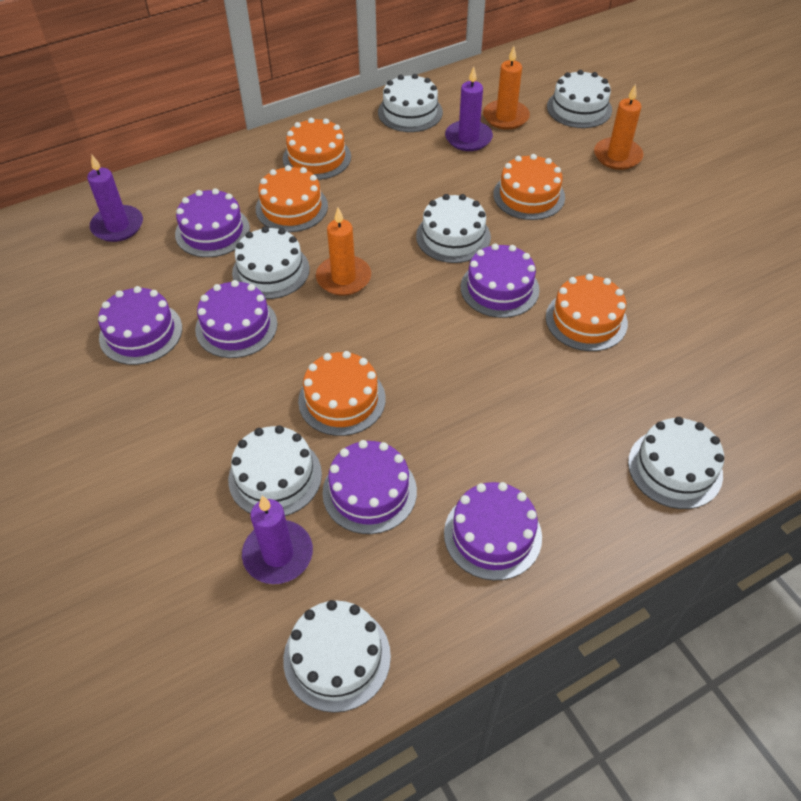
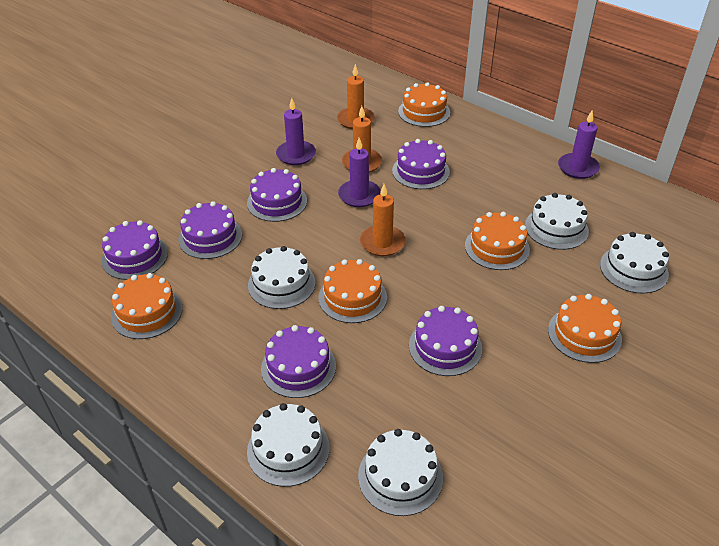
white cake: 7 -> 5

